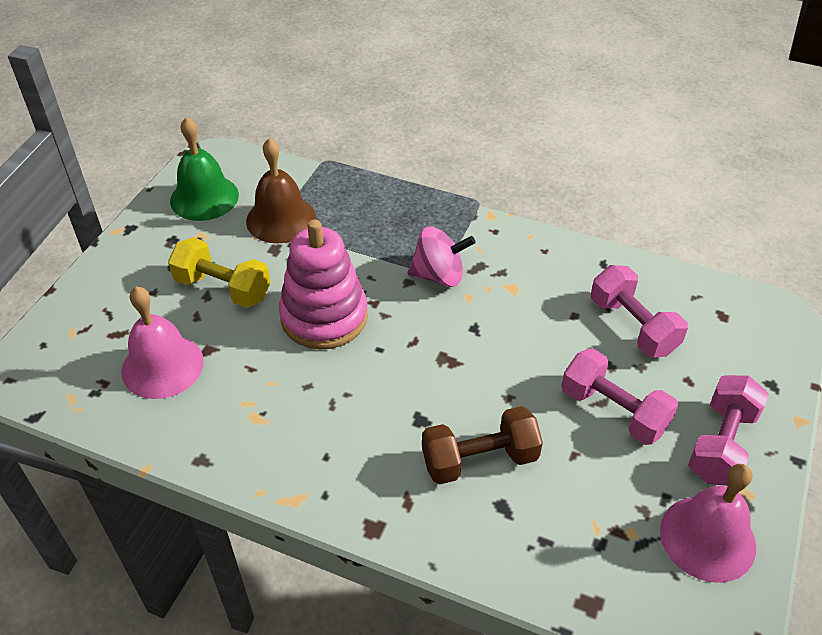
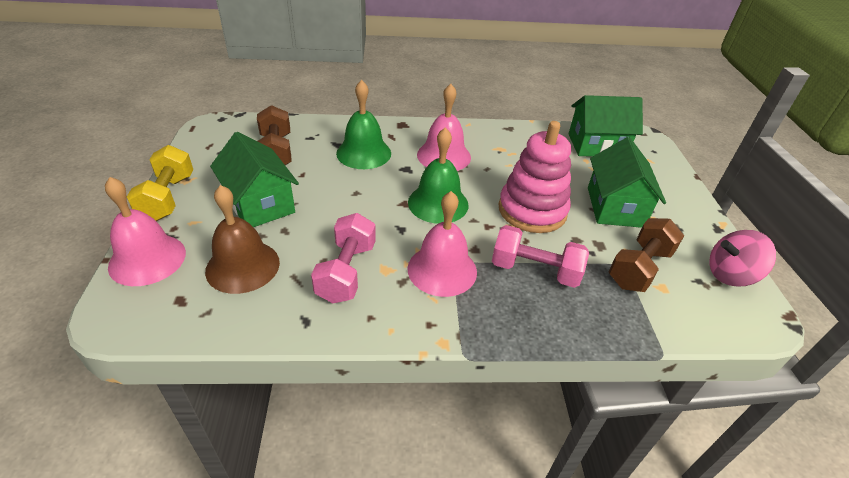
brown dumbbell: 1 -> 2
green bell: 1 -> 2
green house: 0 -> 3
pink bell: 2 -> 3
pink dumbbell: 3 -> 2

